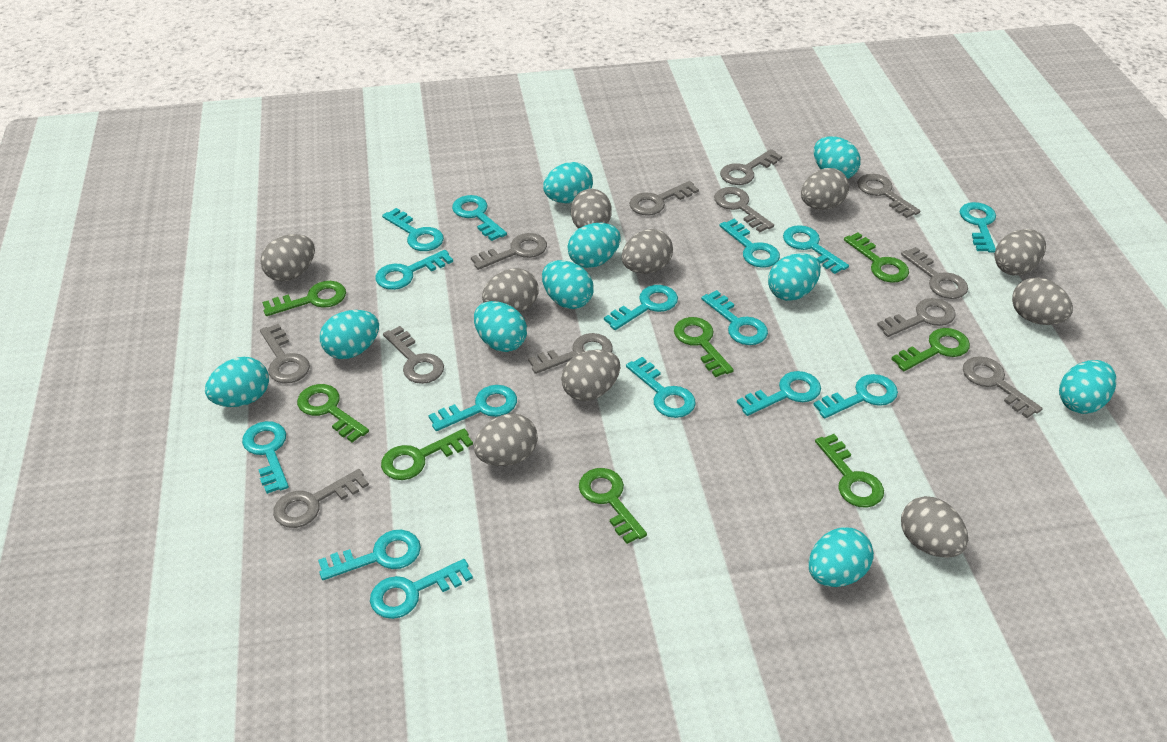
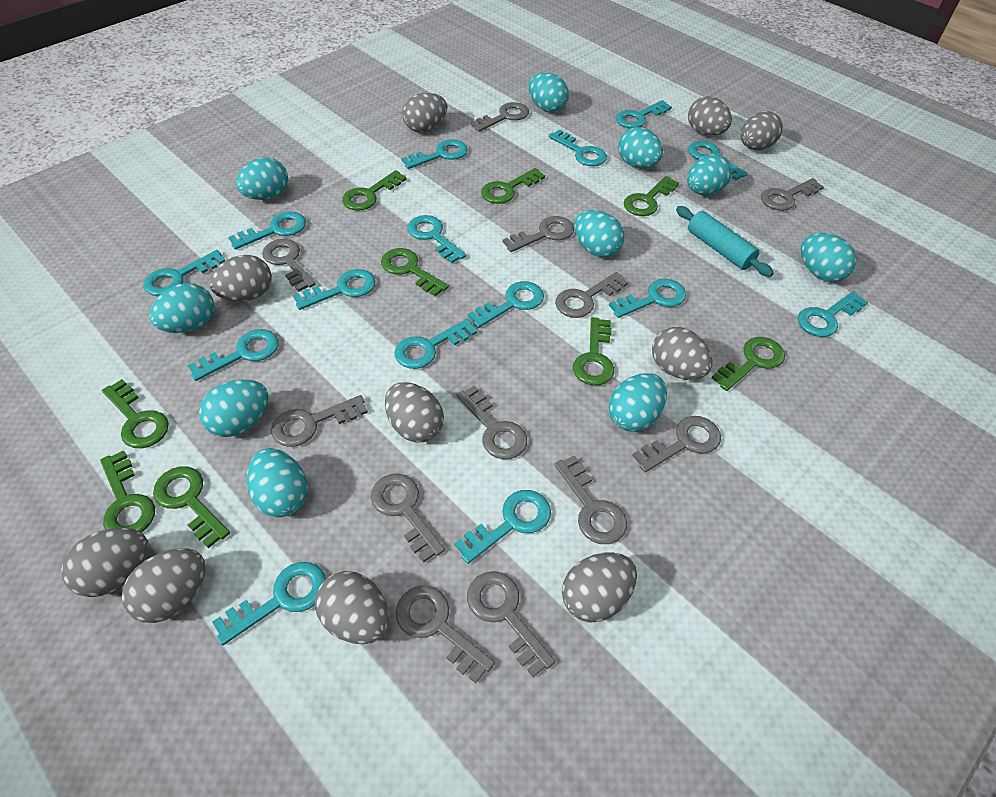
green key: 8 -> 9
turquoise rolling pin: 0 -> 1

